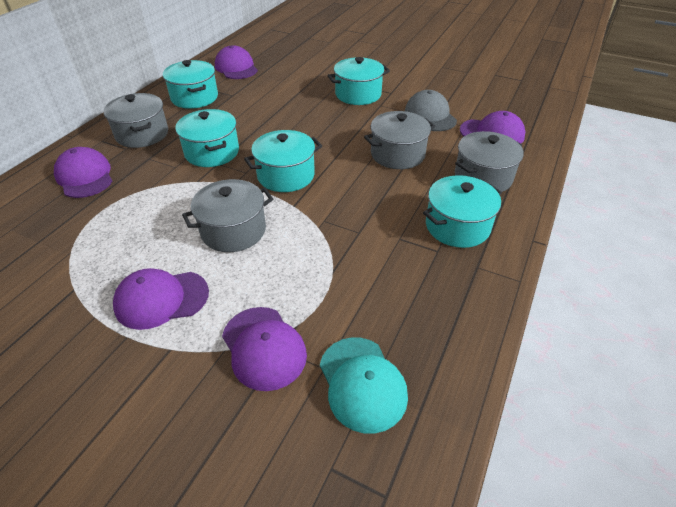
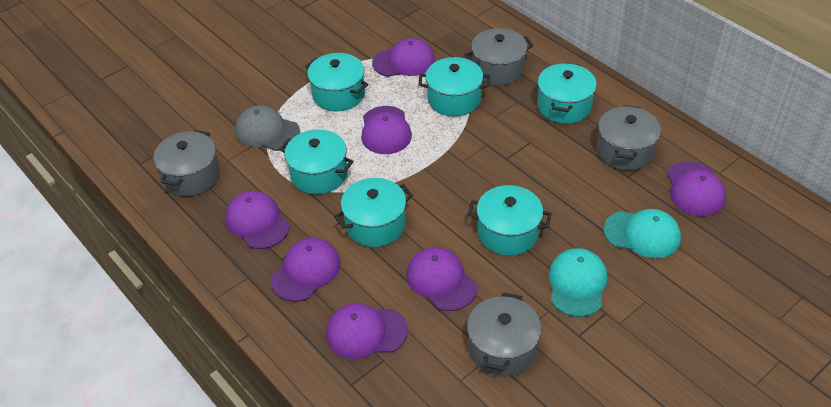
purple cap: 5 -> 7
turquoise cap: 1 -> 2
turquoise pot: 5 -> 6

